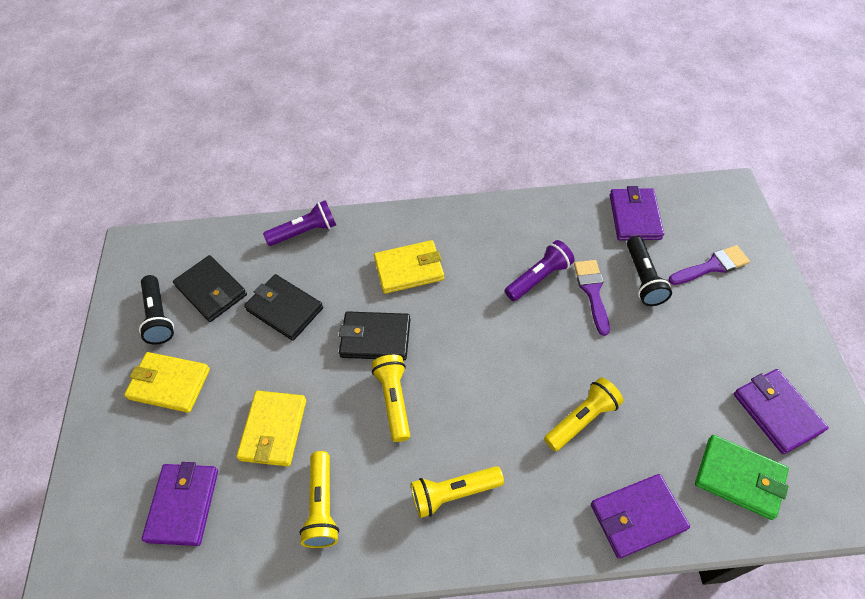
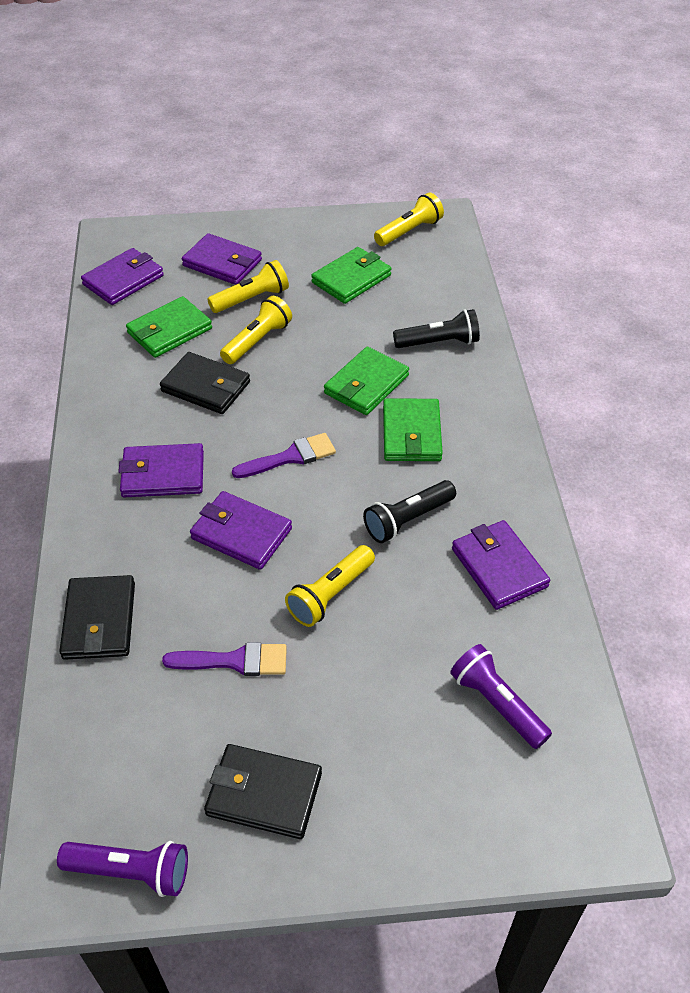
green wallet: 1 -> 4
purple wallet: 4 -> 5
yellow wallet: 3 -> 0

